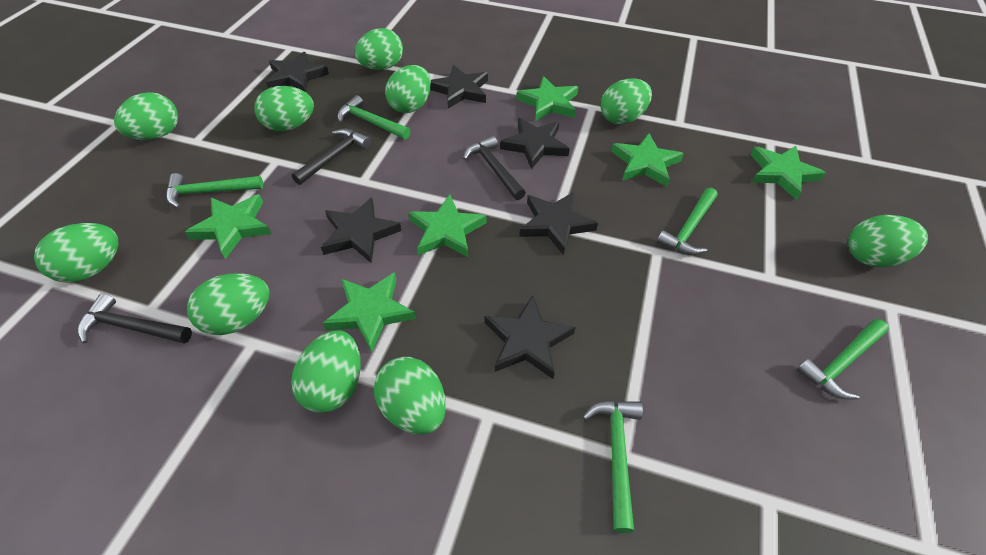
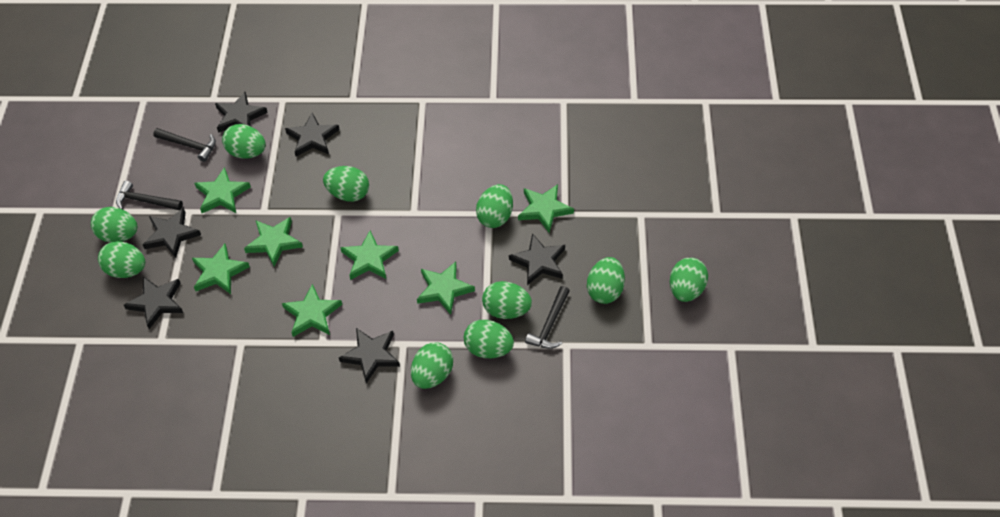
green hammer: 5 -> 0
green star: 6 -> 7

